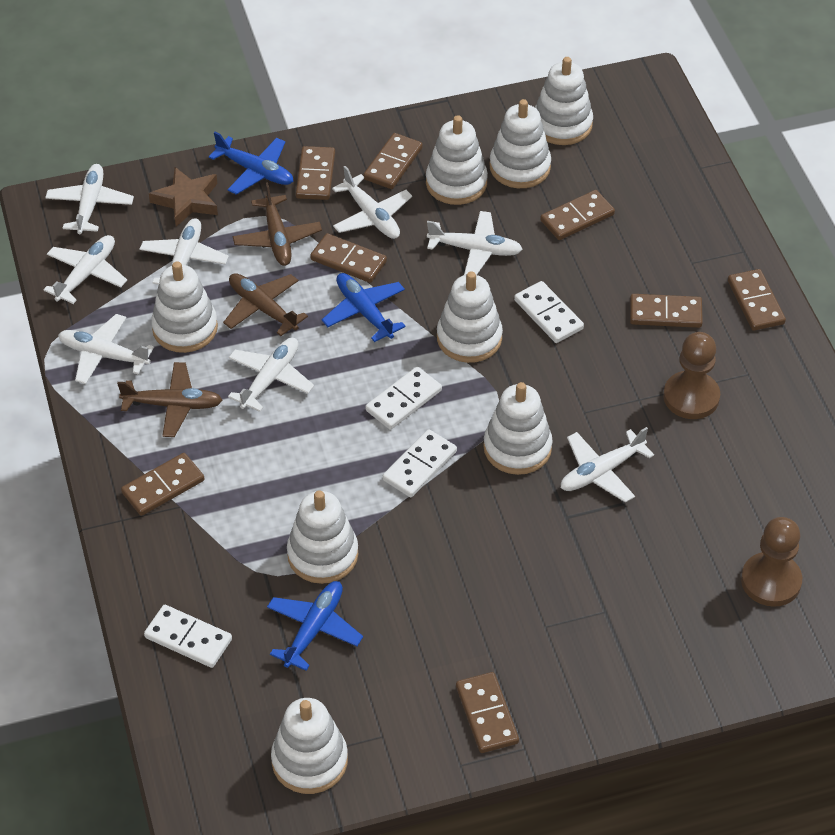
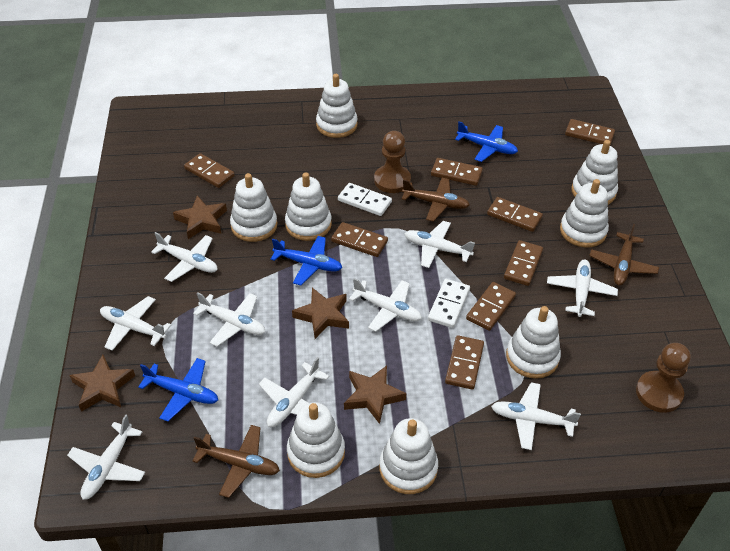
brown star: 1 -> 4
white domino: 4 -> 2
white plane: 8 -> 9

